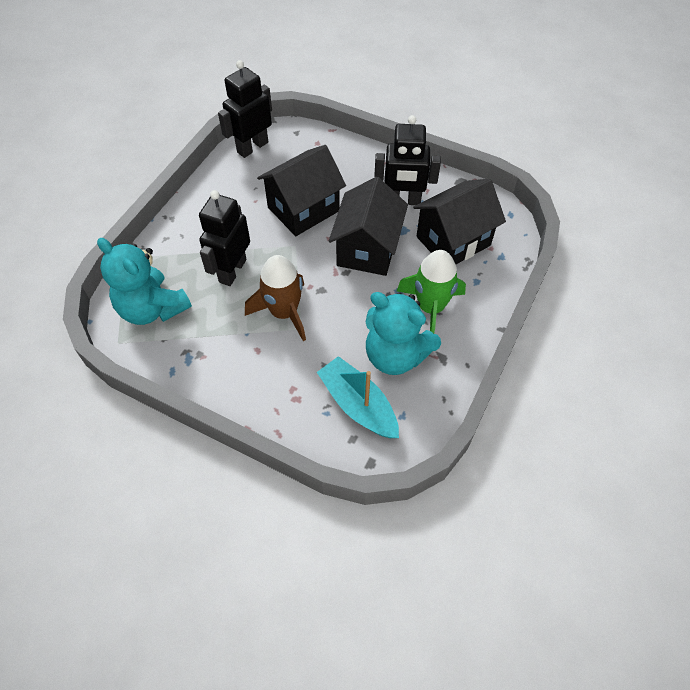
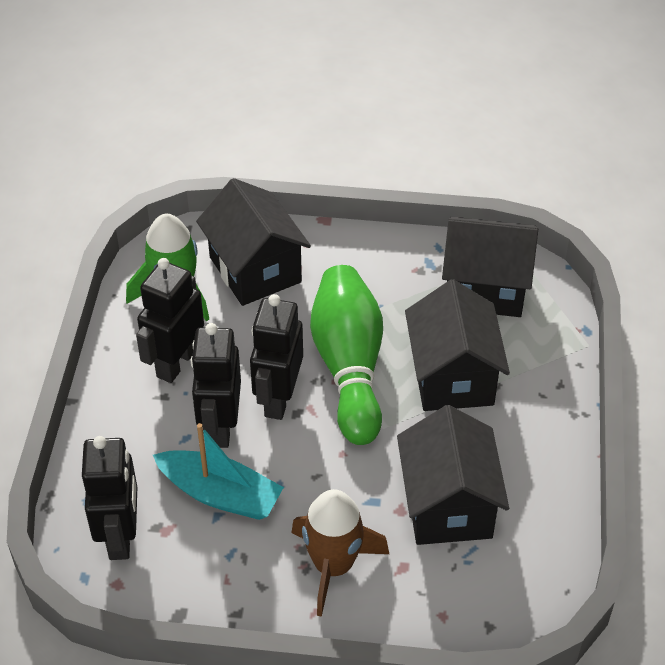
black house: 3 -> 4
black robot: 3 -> 4
green bowling pin: 0 -> 1
turquoise teddy bear: 2 -> 0

